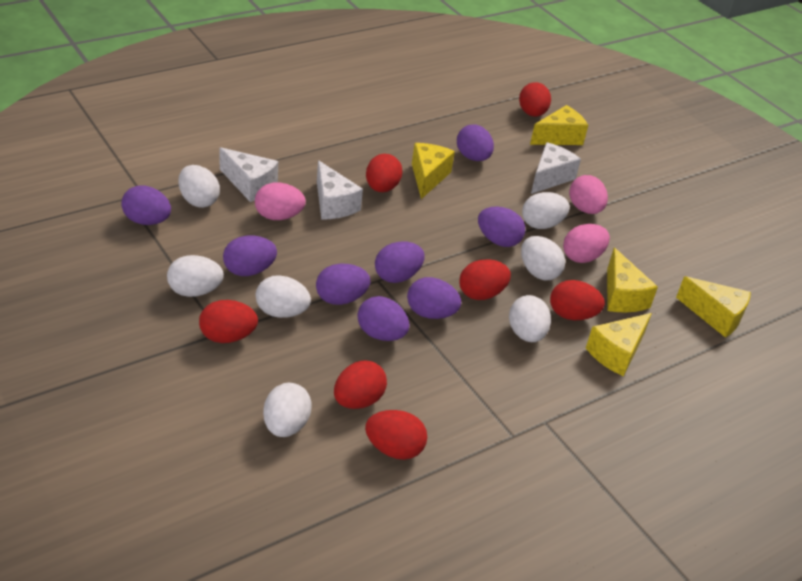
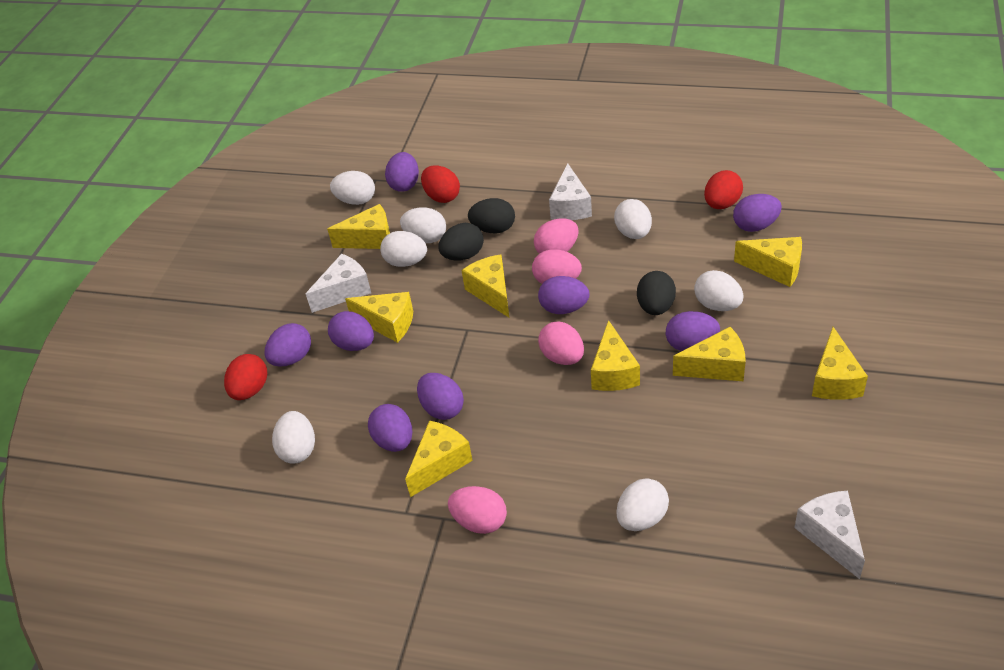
black egg: 0 -> 3
pink egg: 3 -> 4
red egg: 7 -> 3
yellow cheese: 5 -> 8

